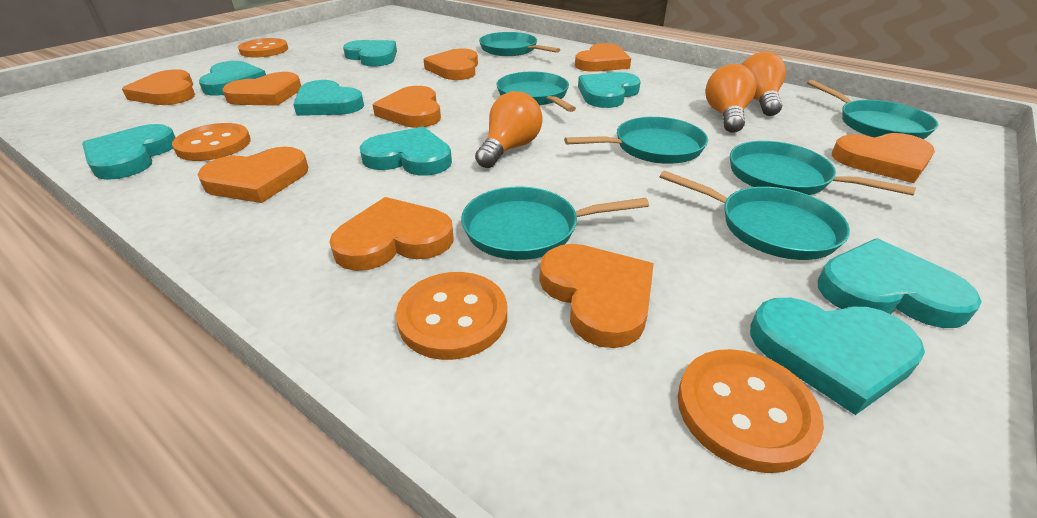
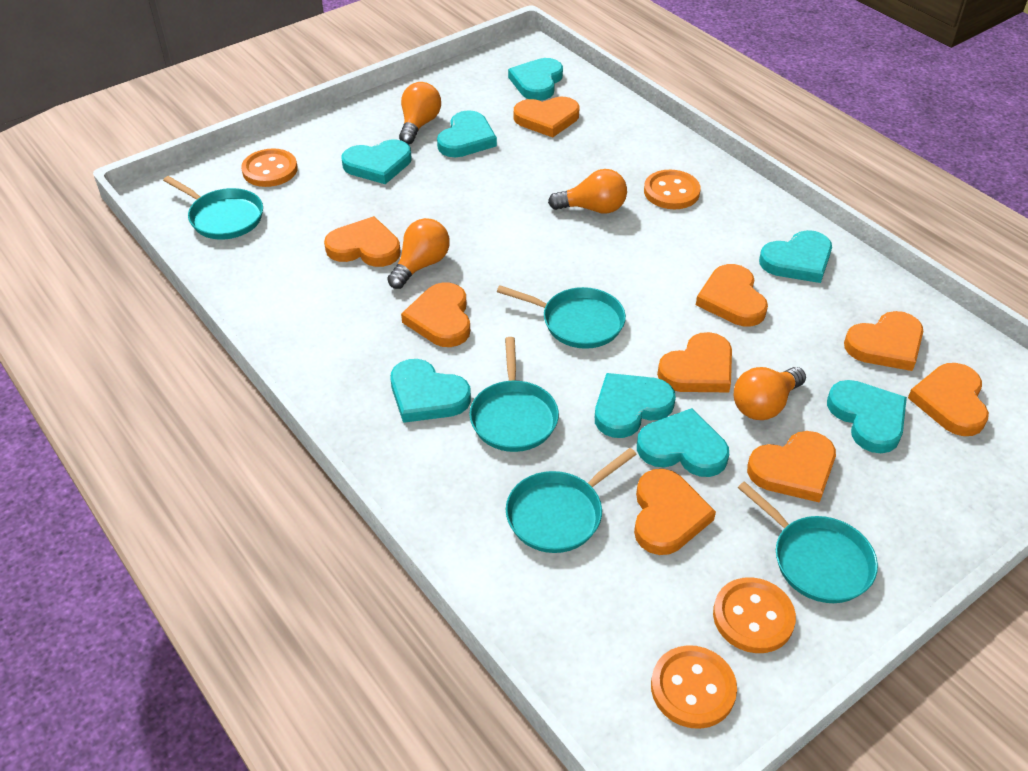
orange light bulb: 3 -> 4
turquoise pan: 7 -> 5

